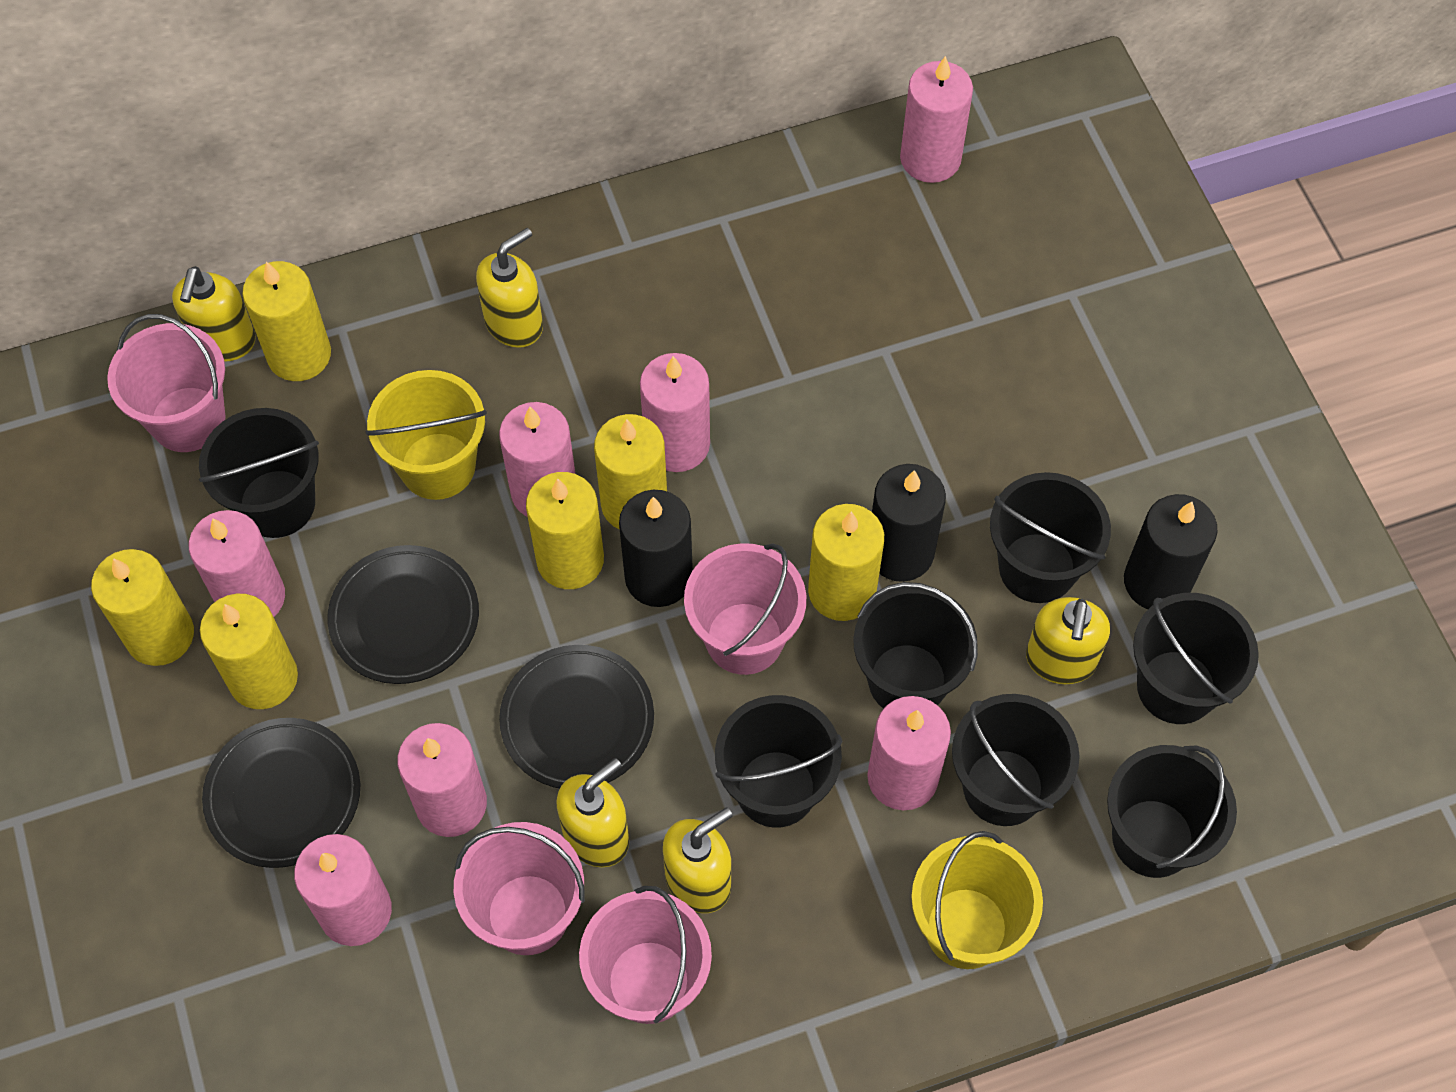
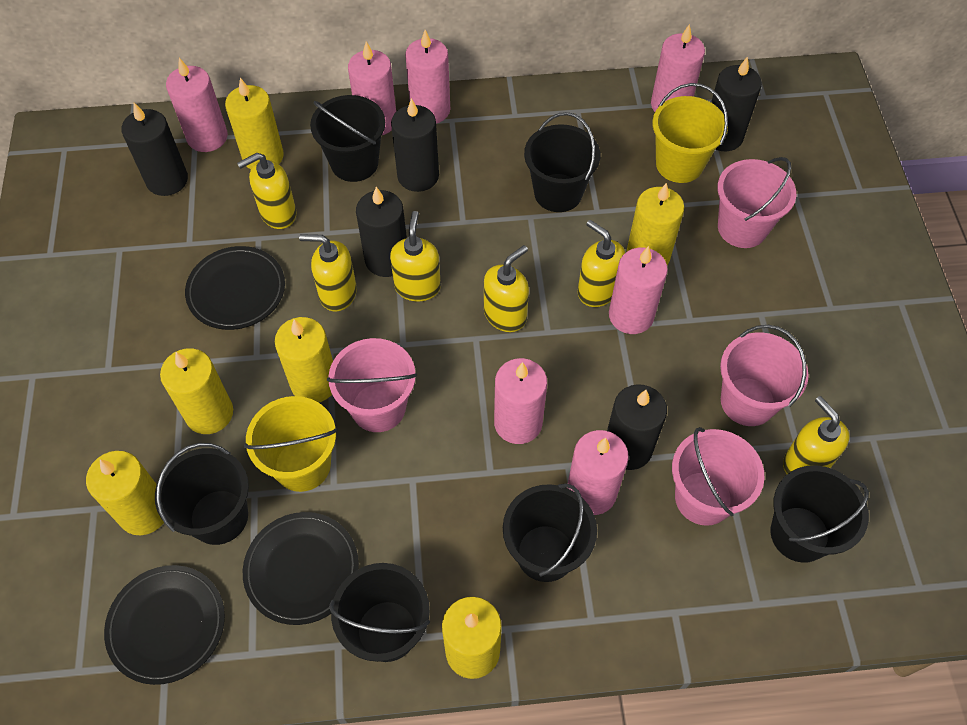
black bucket: 7 -> 6
black candle: 3 -> 5
yellow soap dispenser: 5 -> 6

